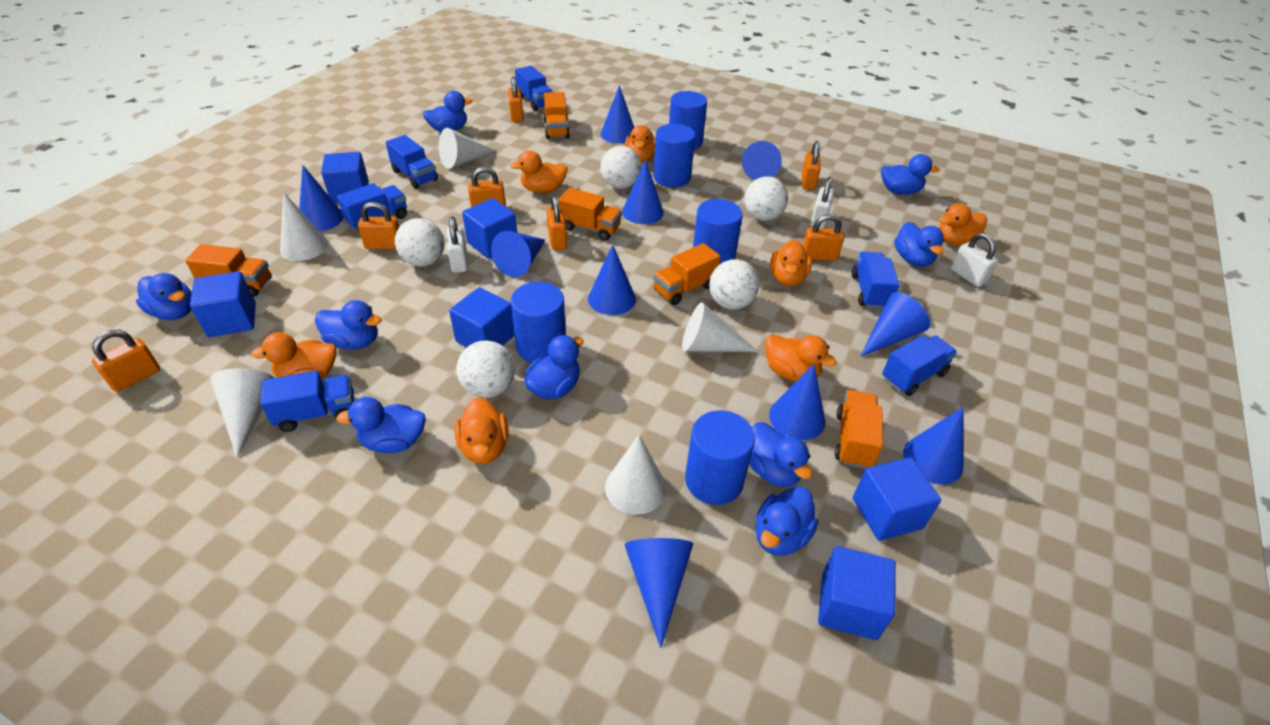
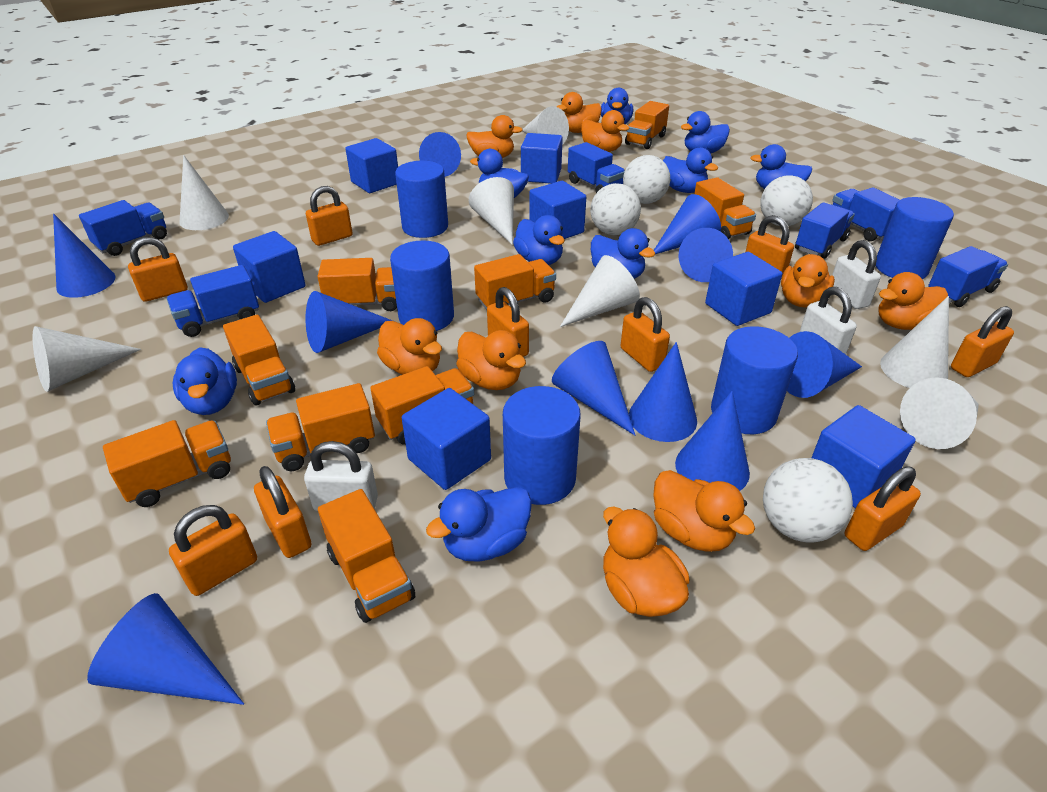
blue cube: 6 -> 7
orange duck: 7 -> 9
orange padlock: 7 -> 9
orange truck: 5 -> 9
white ball: 5 -> 4
white cone: 5 -> 7

